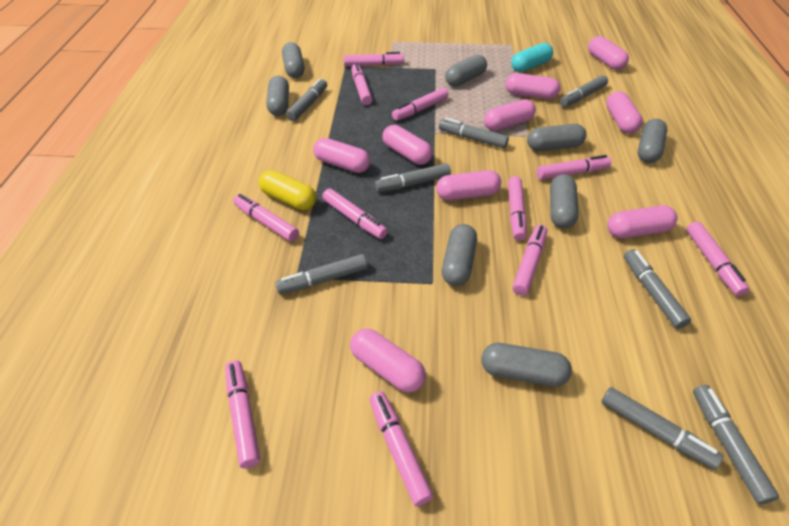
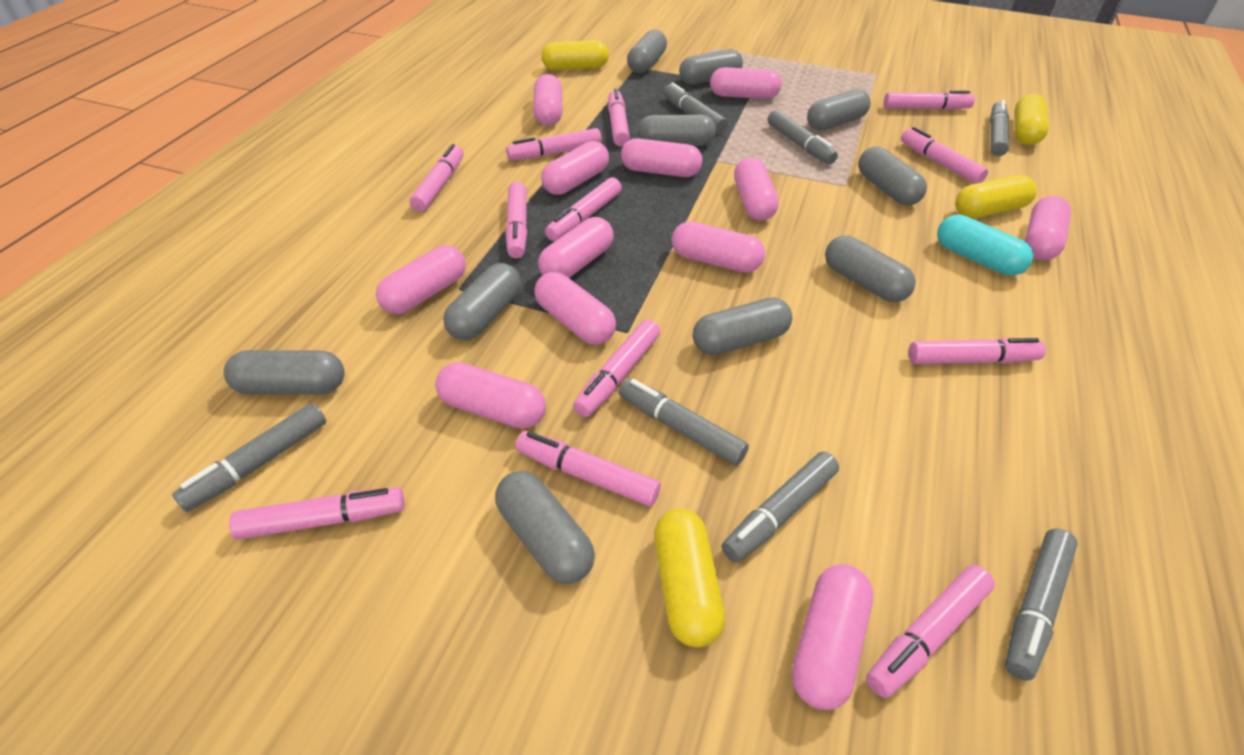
grey capsule: 8 -> 10
grey marker: 8 -> 7
pink capsule: 9 -> 12
pink marker: 11 -> 12
yellow capsule: 1 -> 4

